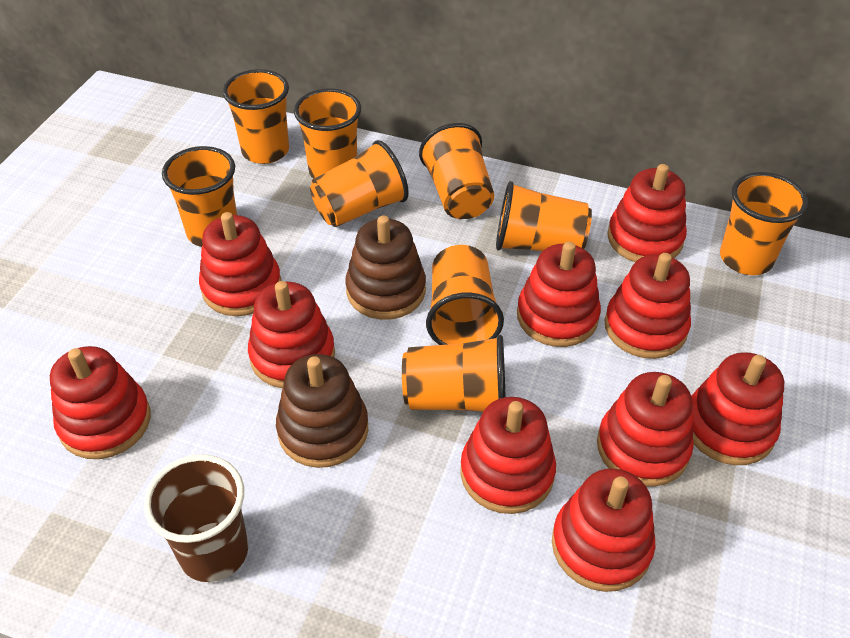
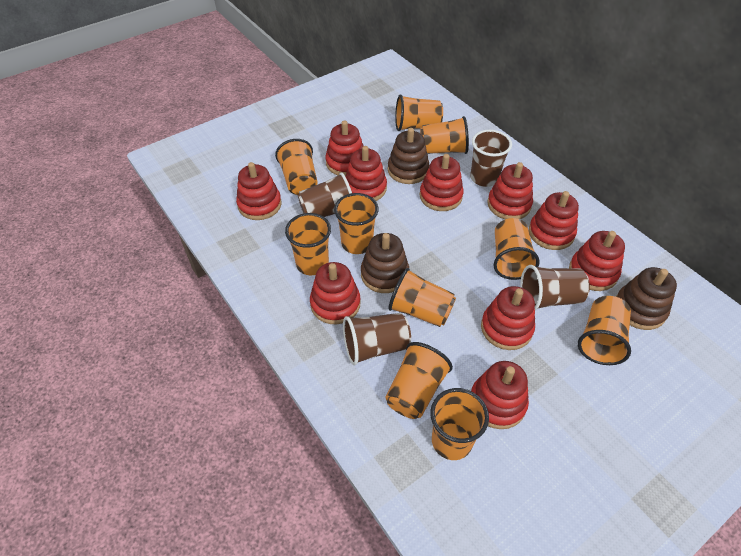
brown cup: 1 -> 4
brown stacking toy: 2 -> 3
orange cup: 9 -> 10

